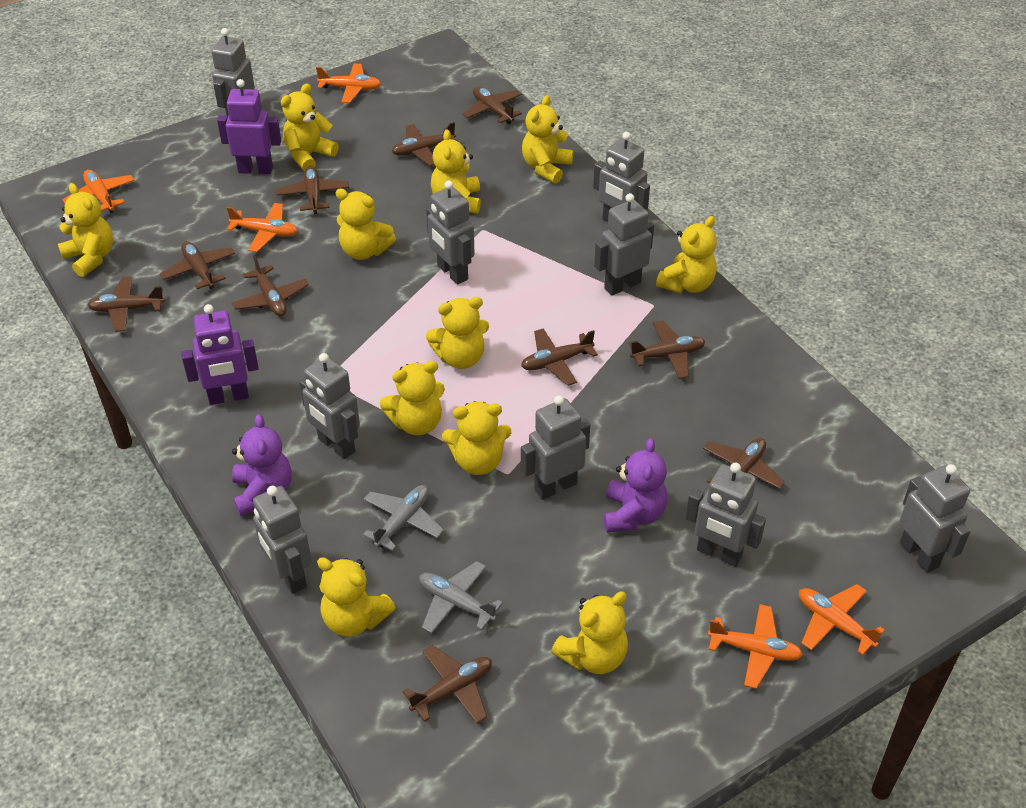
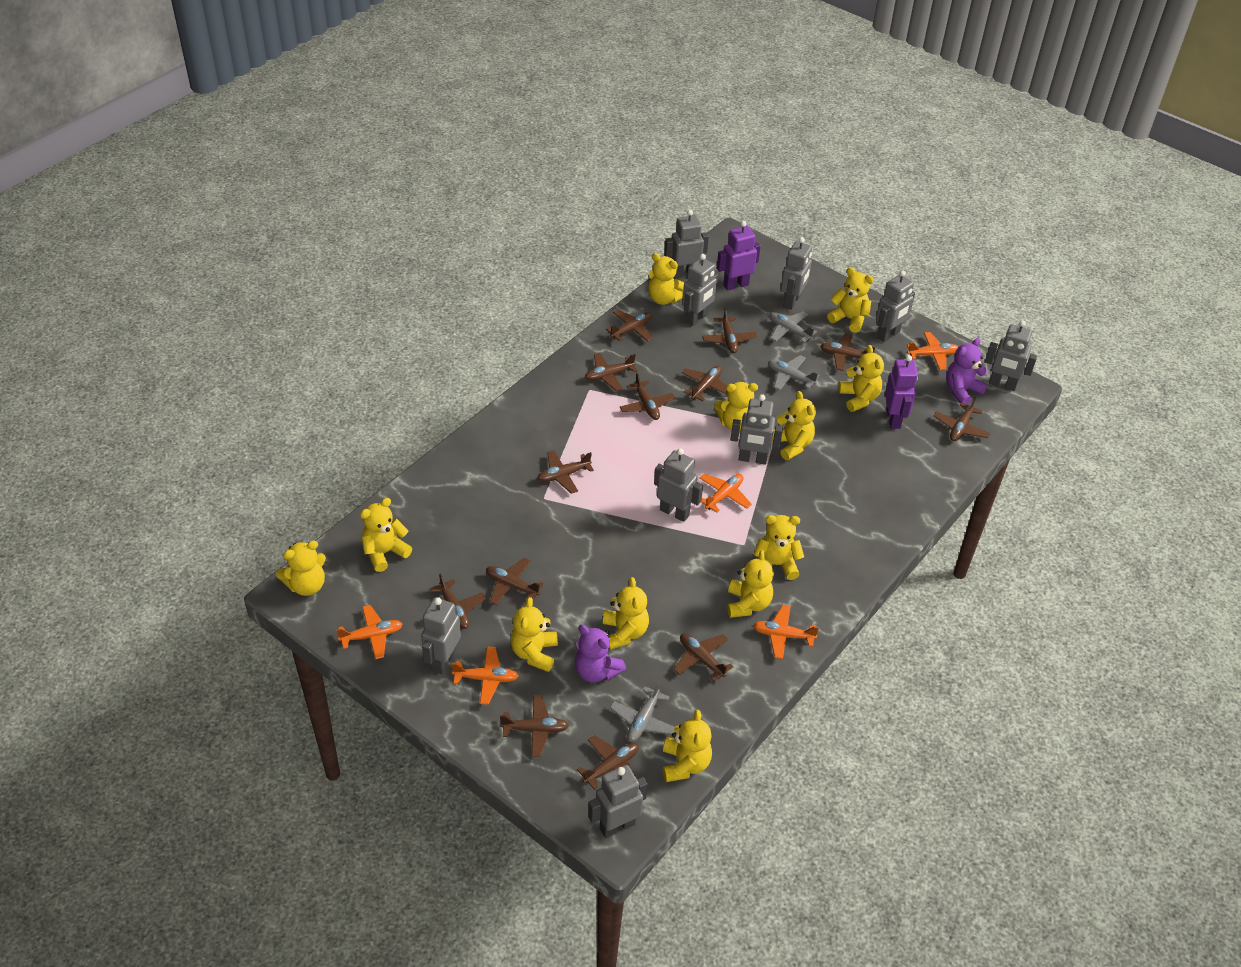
brown plane: 10 -> 13
grey plane: 2 -> 3
yellow teddy bear: 11 -> 12

